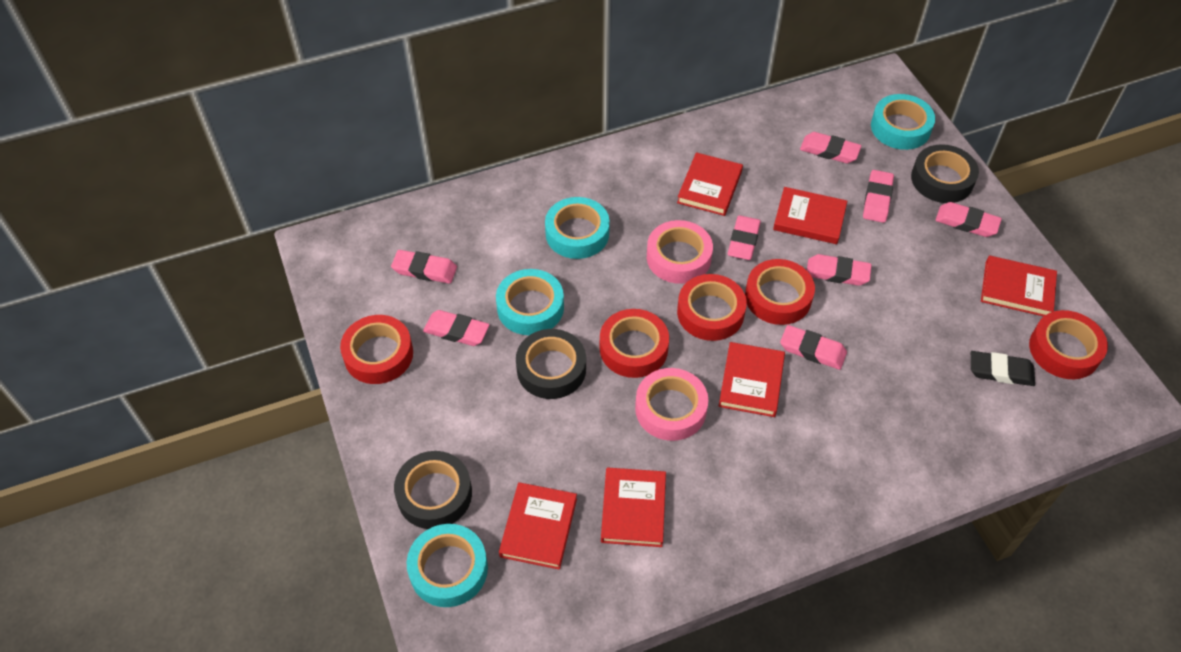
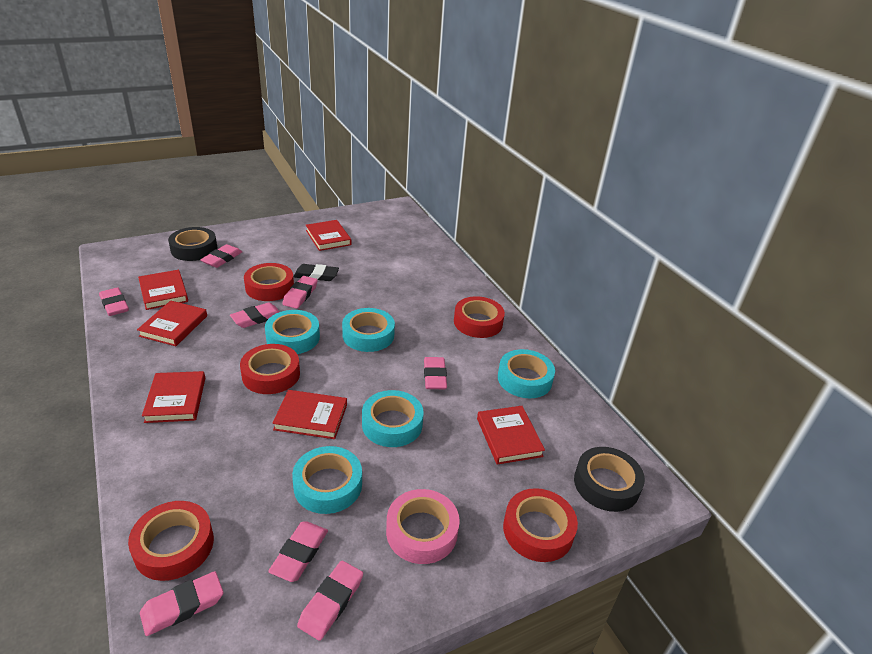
black tape: 3 -> 2
pink tape: 2 -> 1
turquoise tape: 4 -> 5

